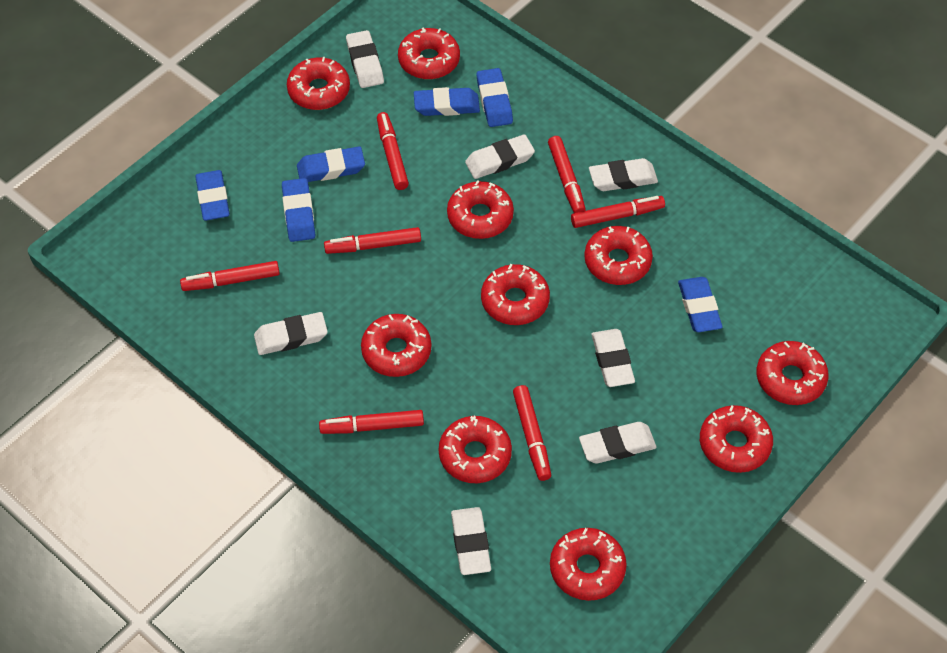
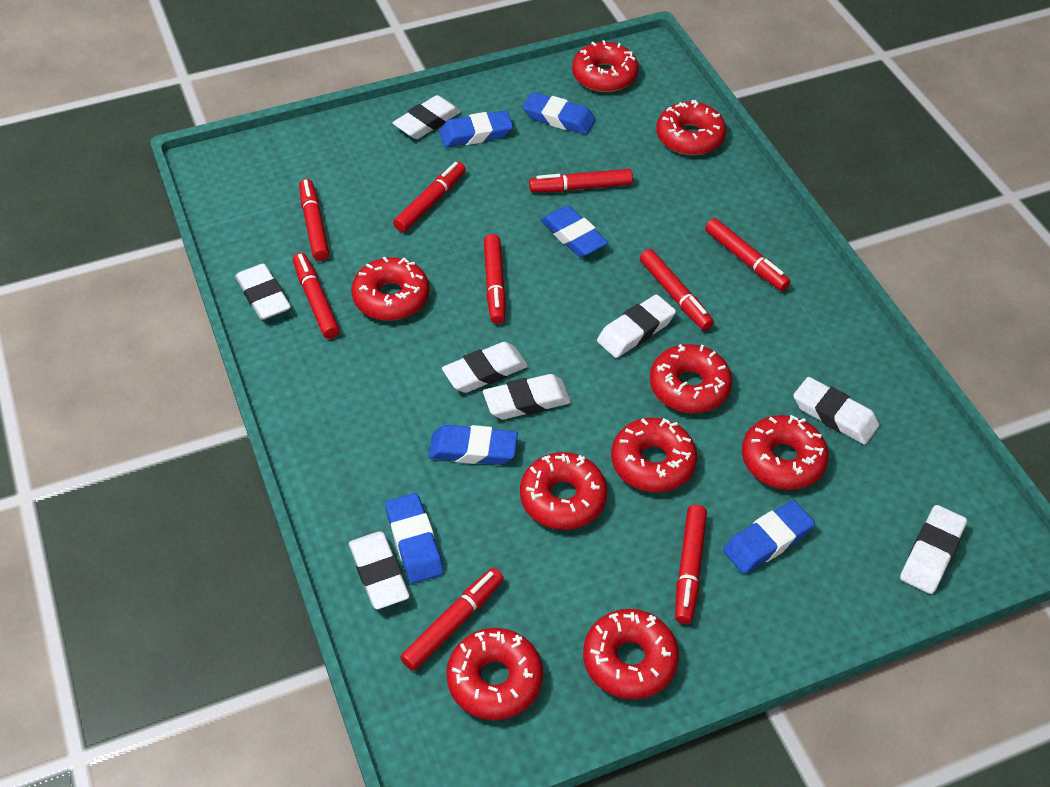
red donut: 10 -> 9
red marker: 7 -> 9
white eraser: 7 -> 8

